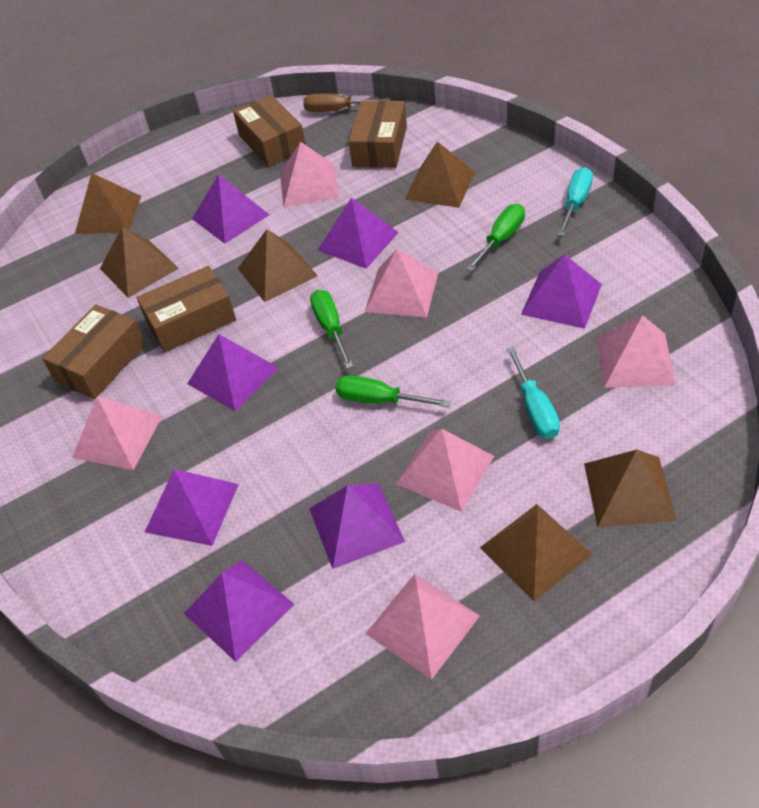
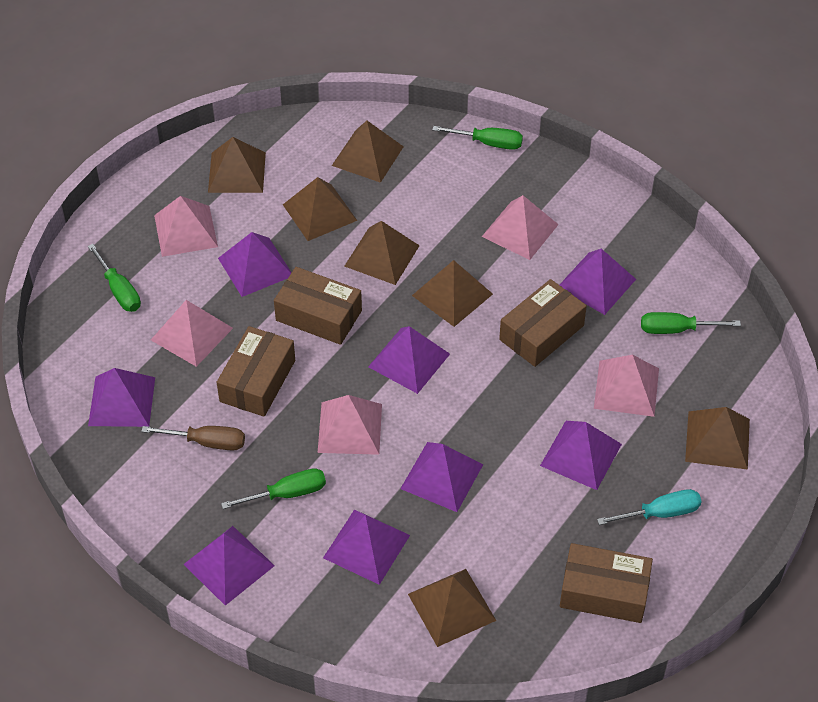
brown pyramid: 6 -> 7
green screwdriver: 3 -> 4
pink pyramid: 6 -> 5
purple pyramid: 7 -> 8
turquoise screwdriver: 2 -> 1

